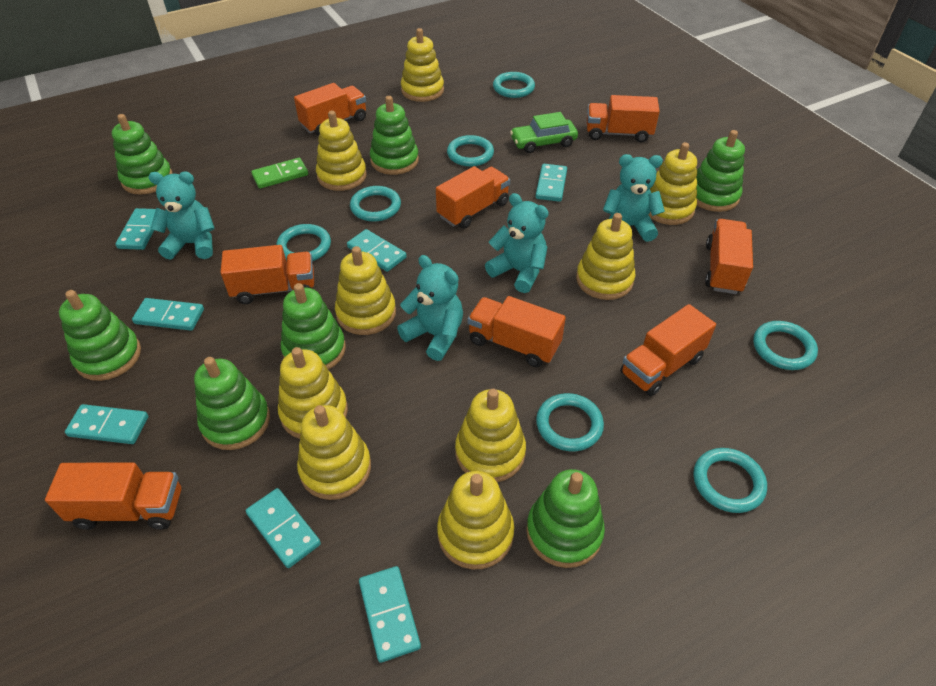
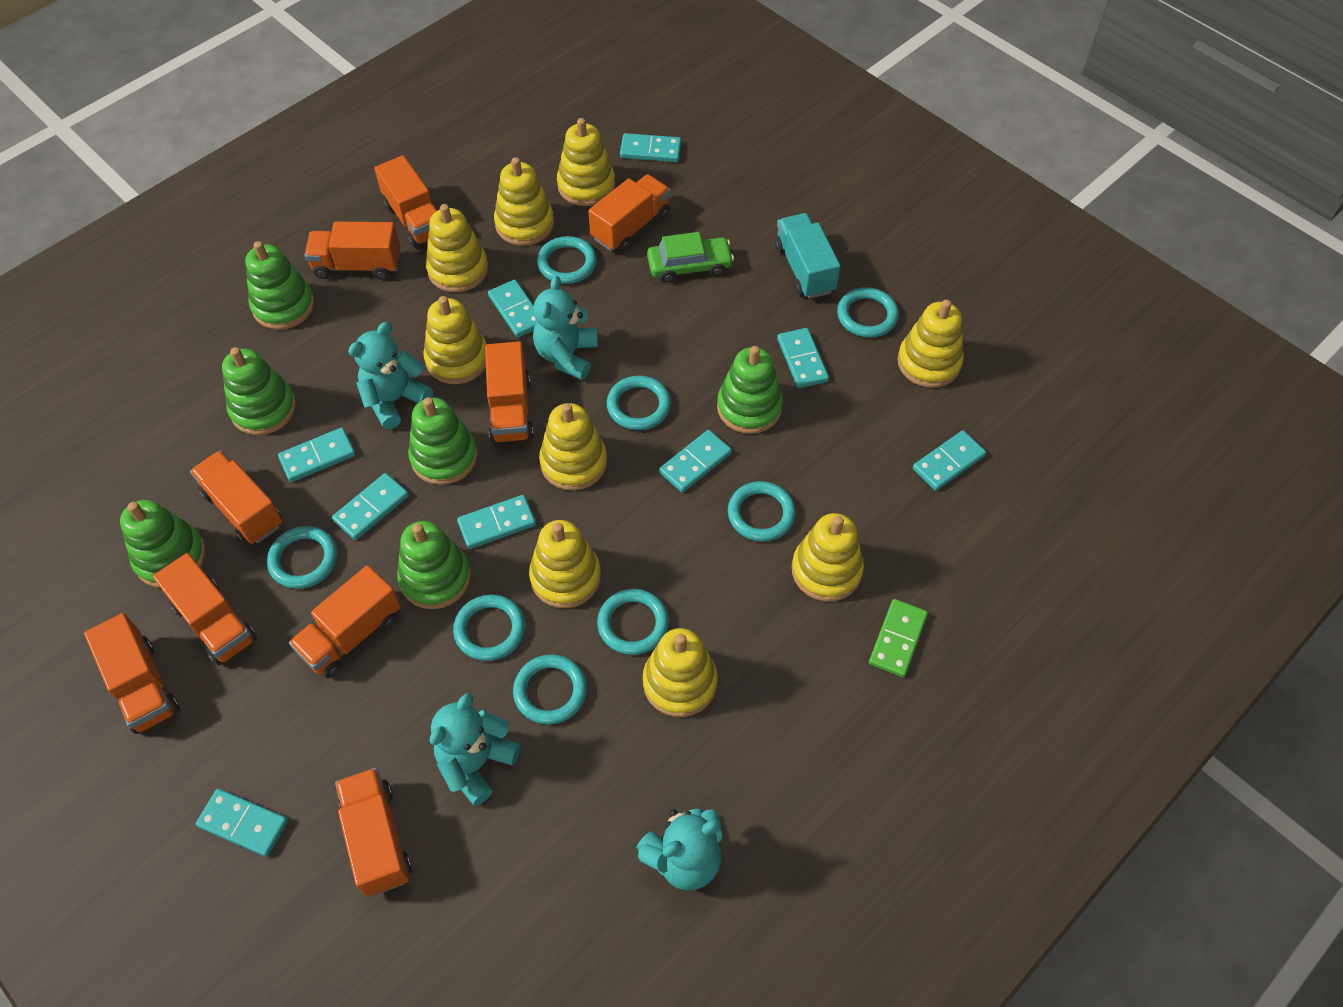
green stacking toy: 7 -> 6
orange truck: 8 -> 9
turquoise domino: 7 -> 9
turquoise ring: 7 -> 8
turquoise truck: 0 -> 1

